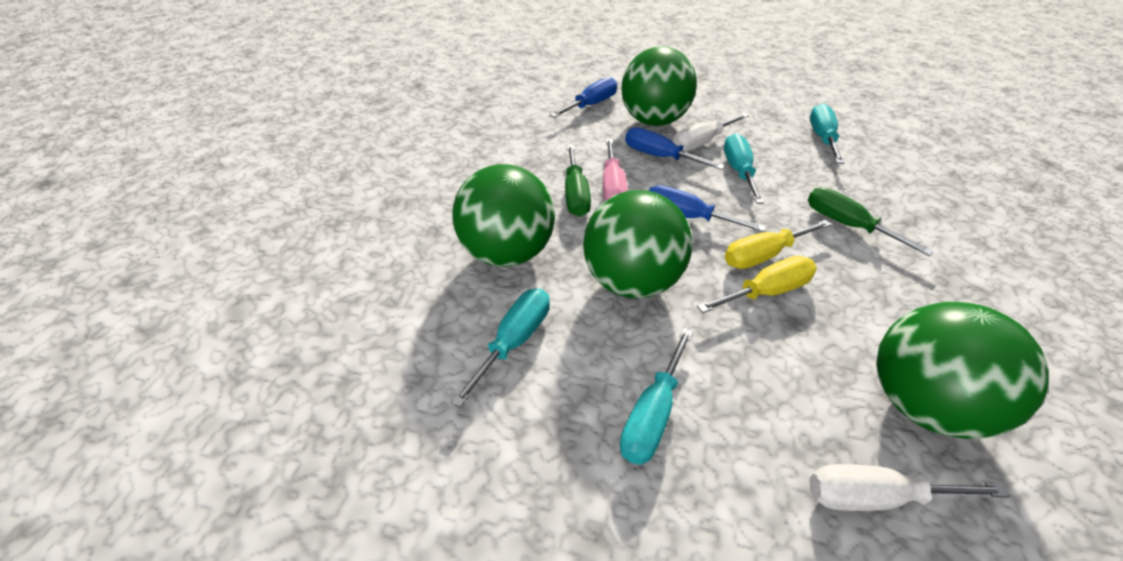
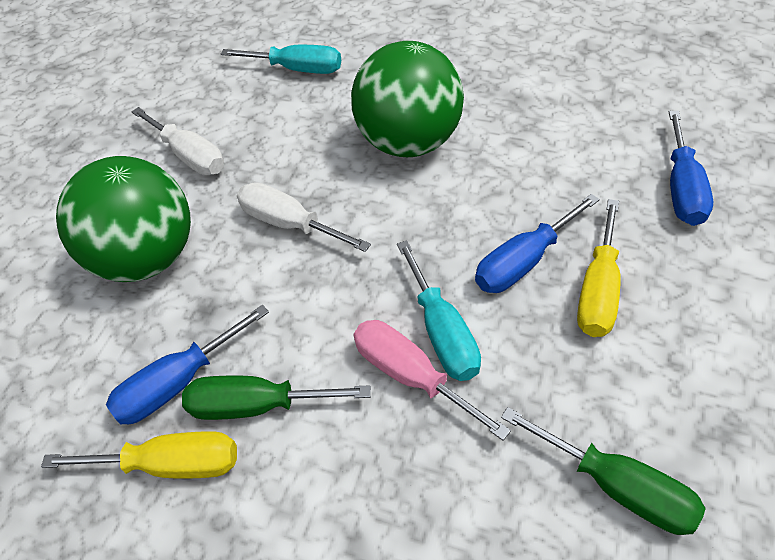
green ball: 4 -> 2
turquoise screwdriver: 4 -> 2

